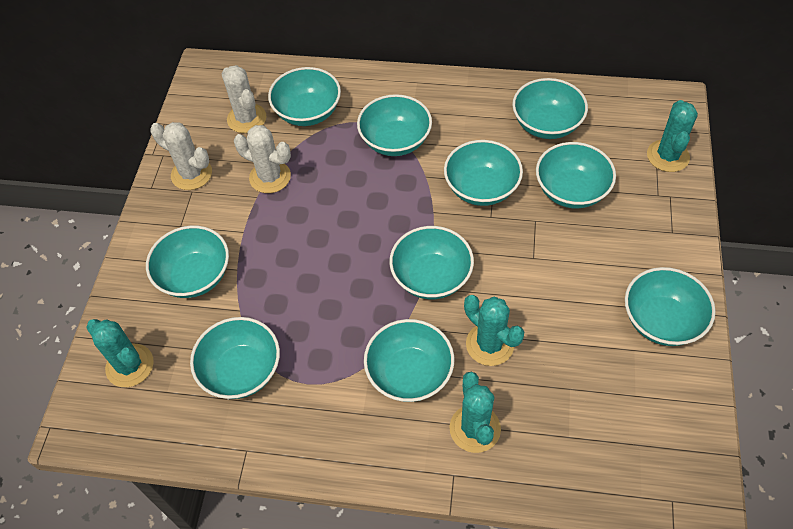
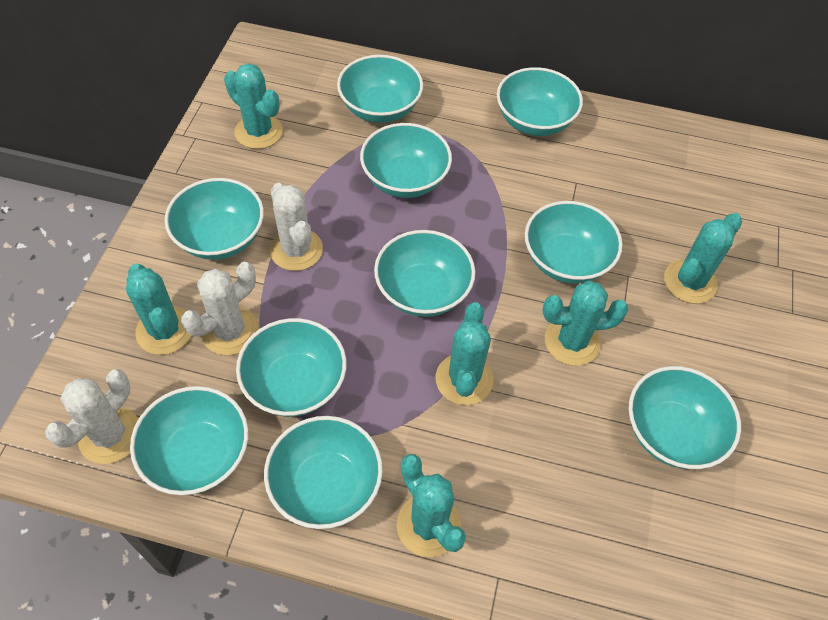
turquoise cactus: 4 -> 6

